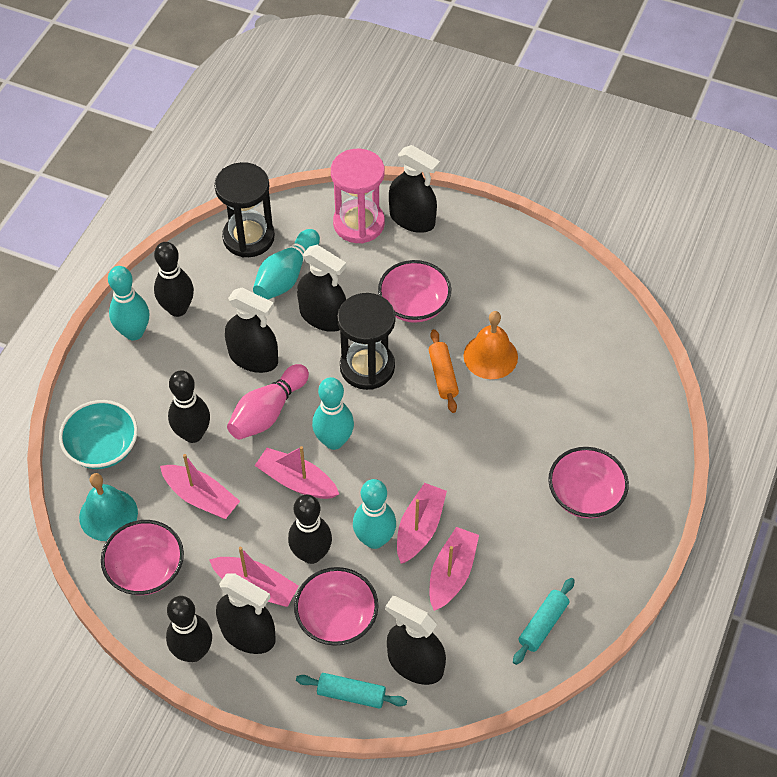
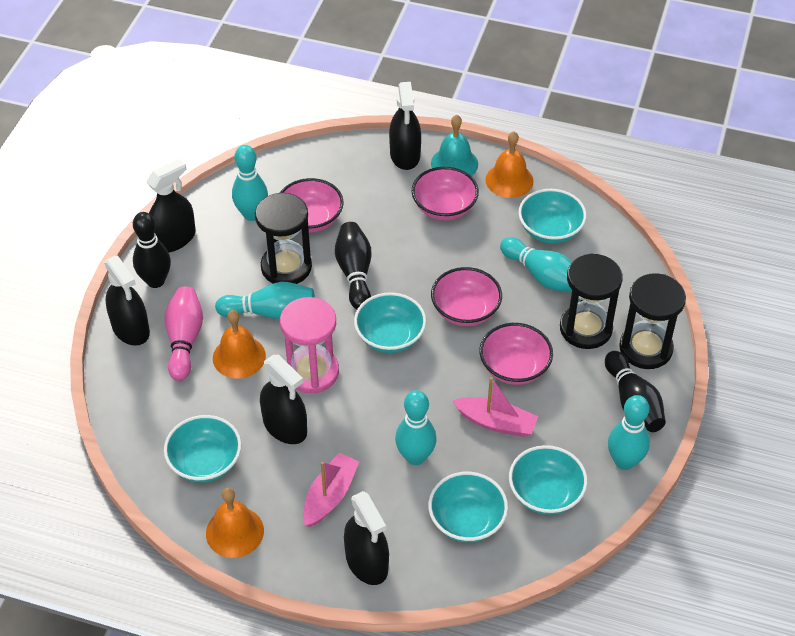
black bowling pin: 4 -> 3
black hourglass: 2 -> 3
orange bell: 1 -> 3
orange rolling pin: 1 -> 0
pink boat: 5 -> 2
turquoise bowl: 1 -> 5
turquoise bowling pin: 4 -> 5
turquoise rolling pin: 2 -> 0

